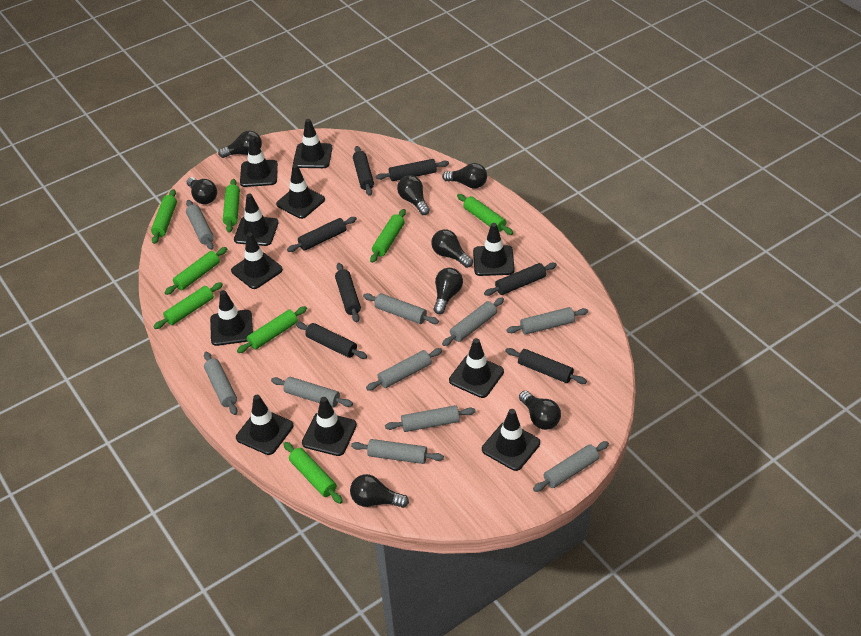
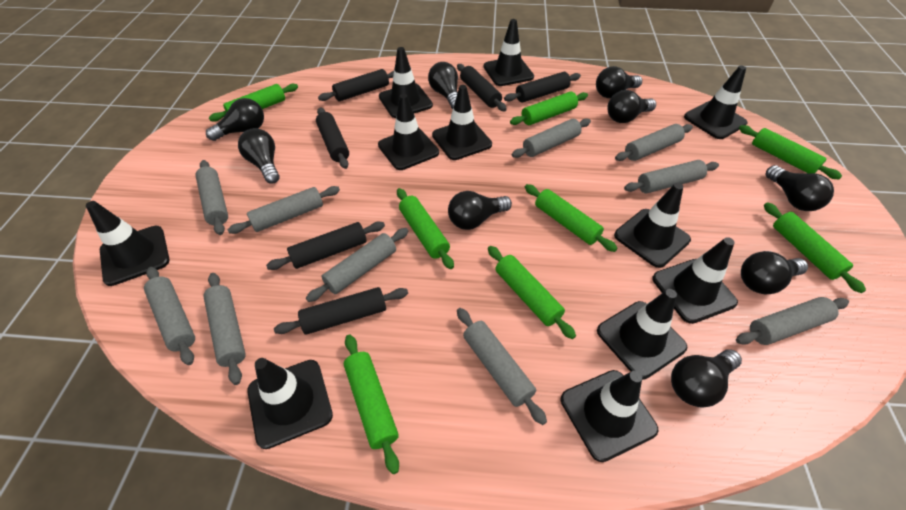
black light bulb: 8 -> 9
black rolling pin: 7 -> 6

